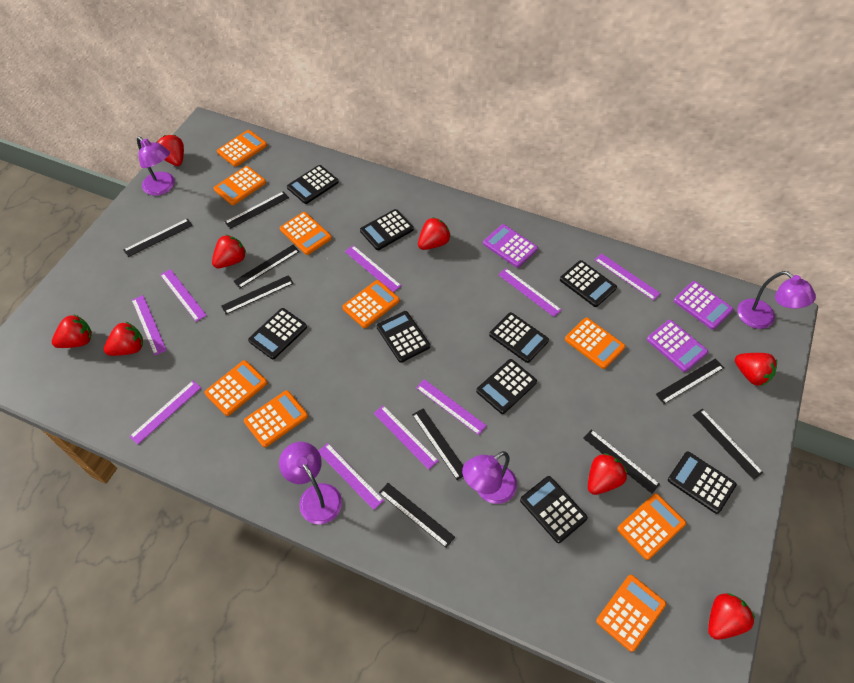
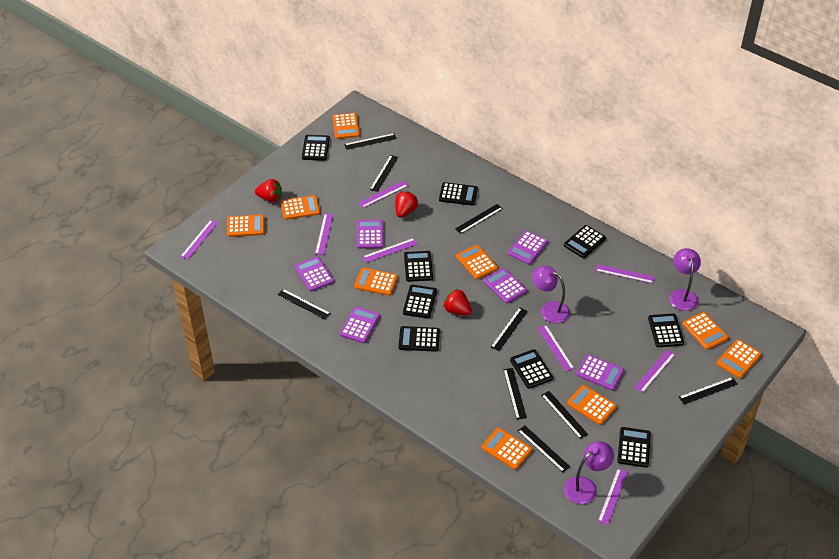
purple calculator: 3 -> 6
purple lamp: 4 -> 3
purple ruler: 9 -> 8
red strawberry: 8 -> 3

